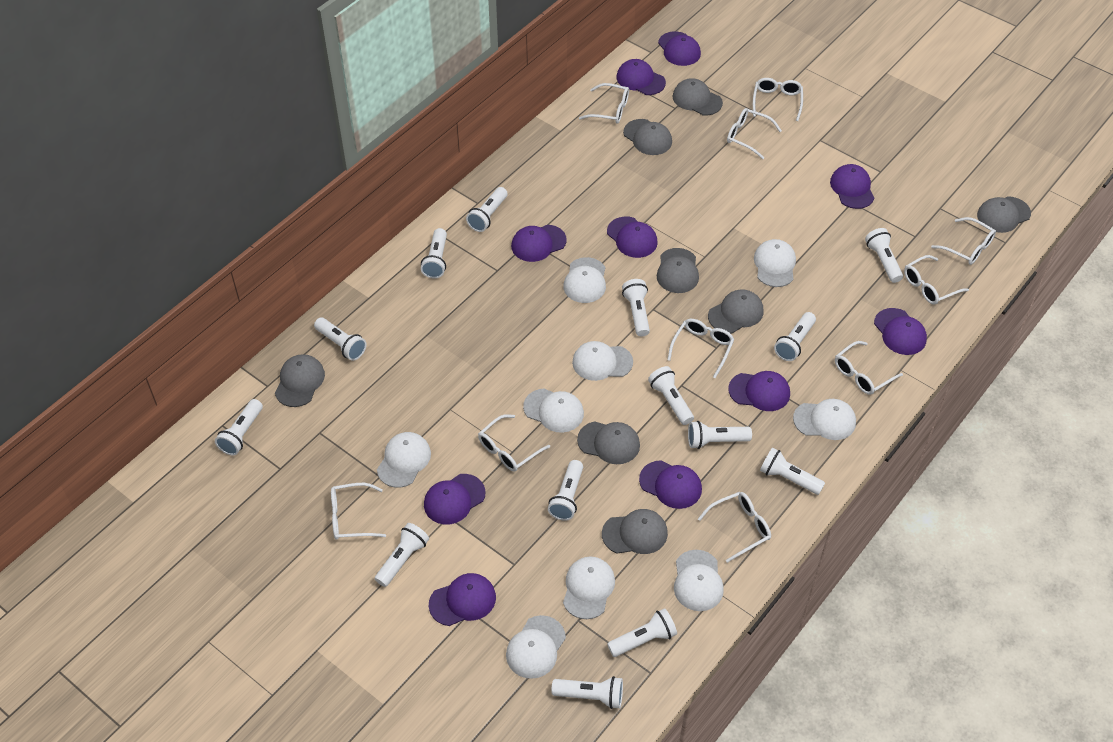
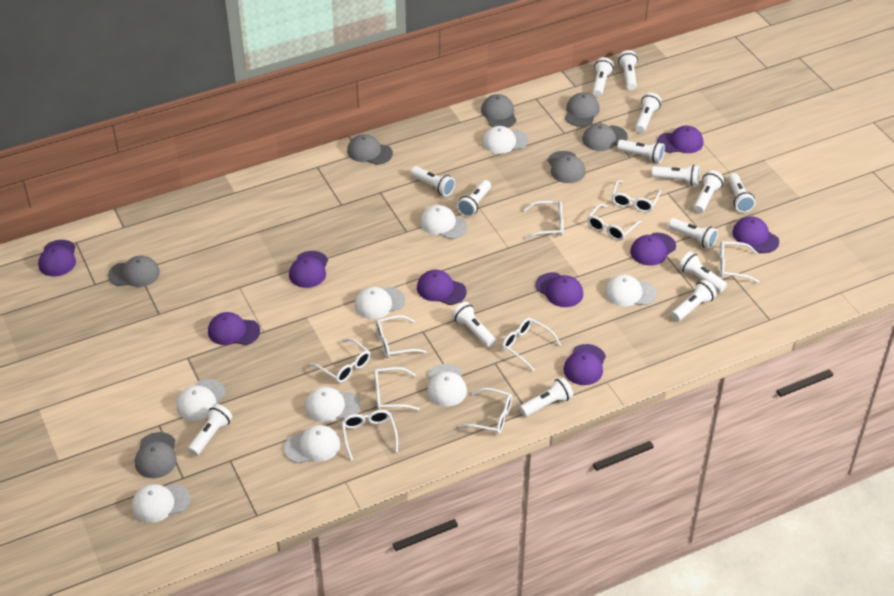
grey cap: 8 -> 7
purple cap: 10 -> 9
white flashlight: 14 -> 15

